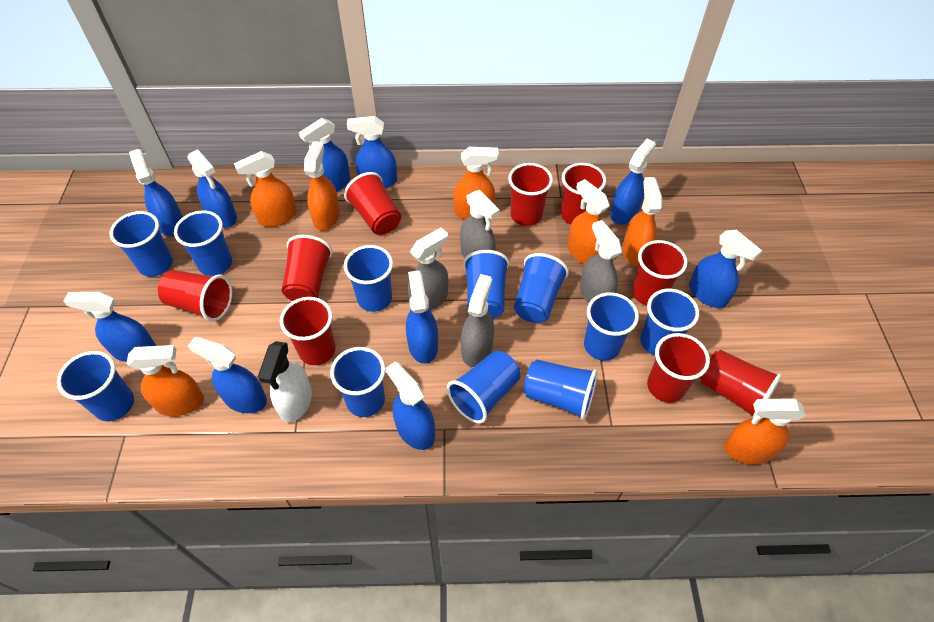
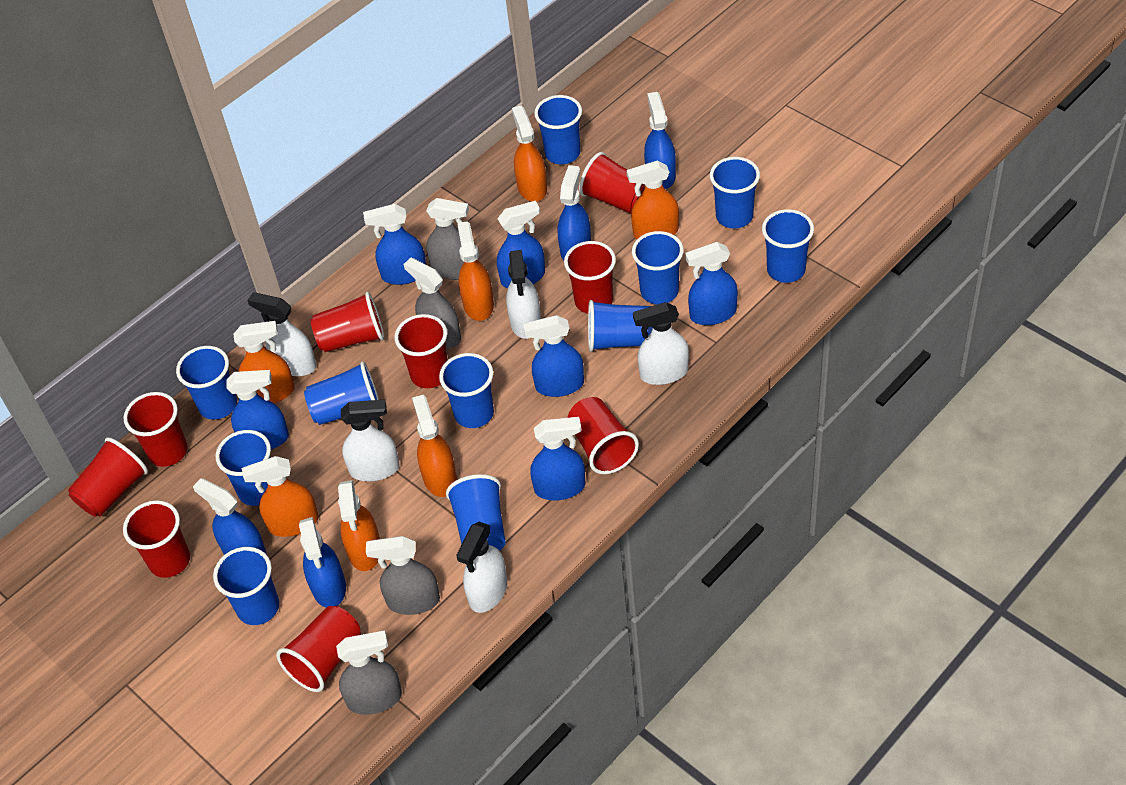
white spray bottle: 1 -> 5

